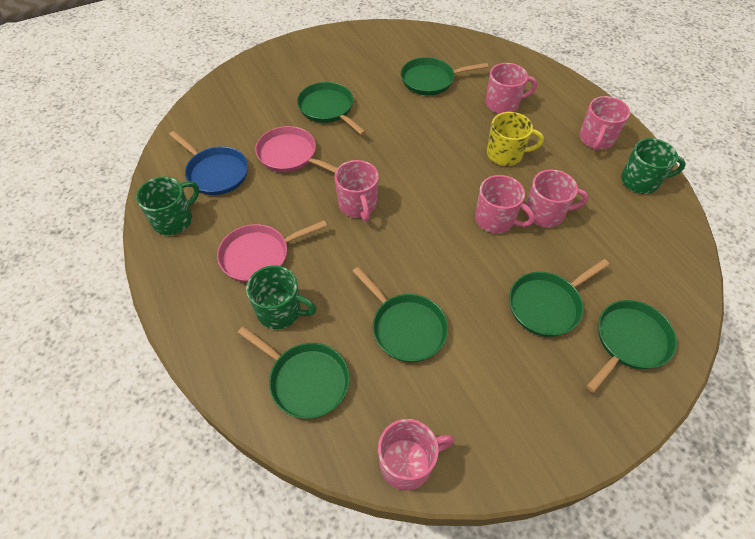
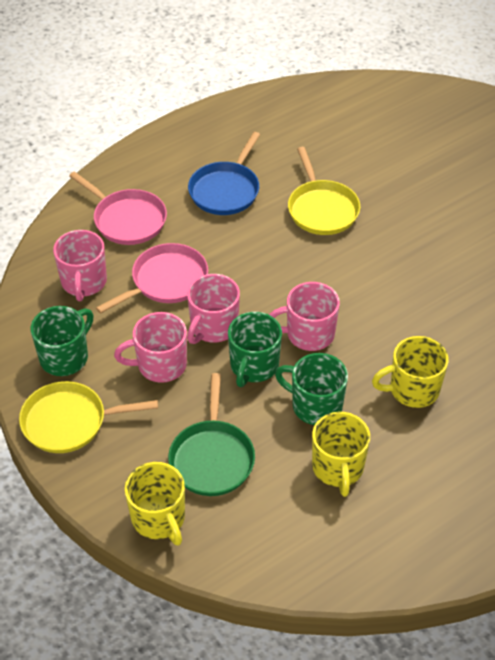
green pan: 6 -> 1
pink mug: 6 -> 4
yellow mug: 1 -> 3
yellow pan: 0 -> 2

